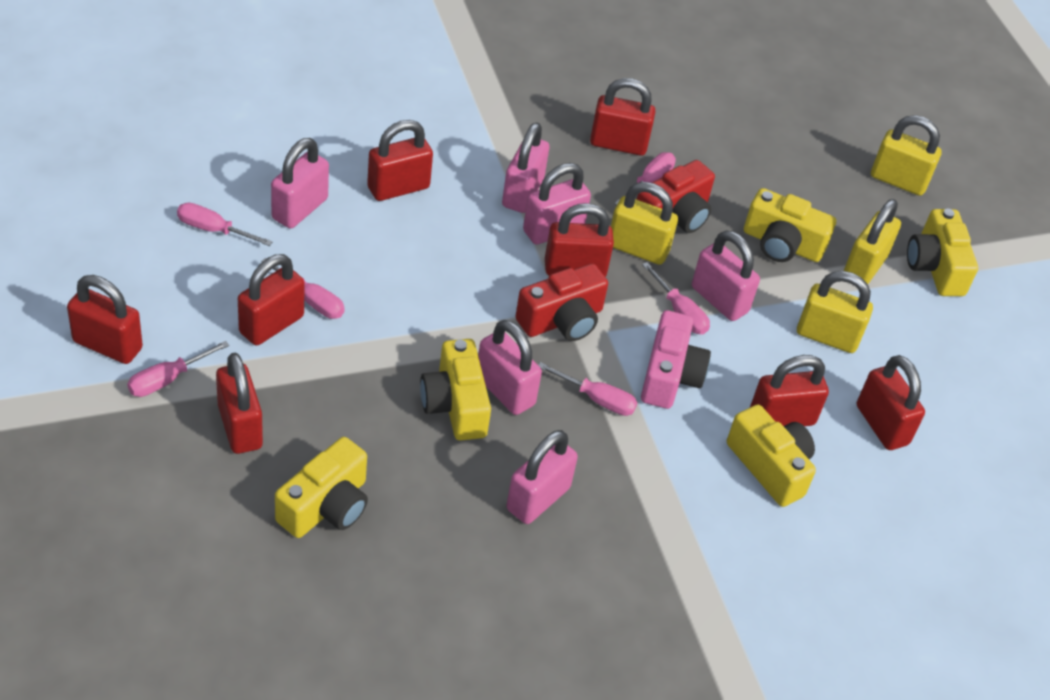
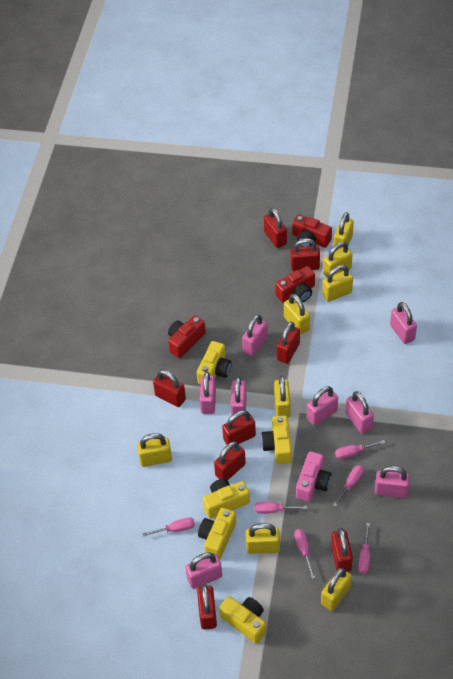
pink padlock: 6 -> 8
red camera: 2 -> 3
yellow padlock: 4 -> 8

